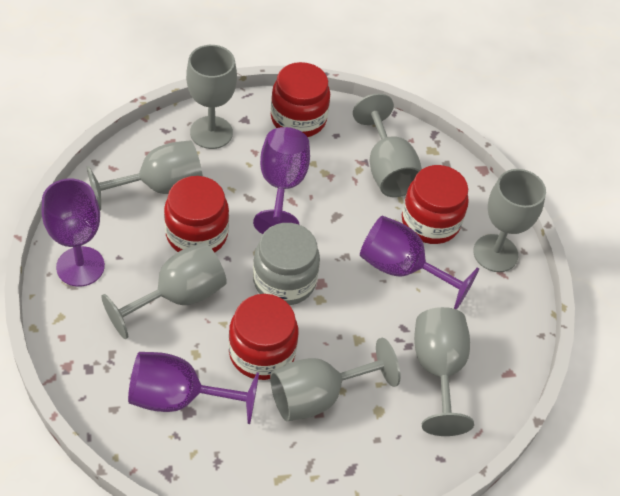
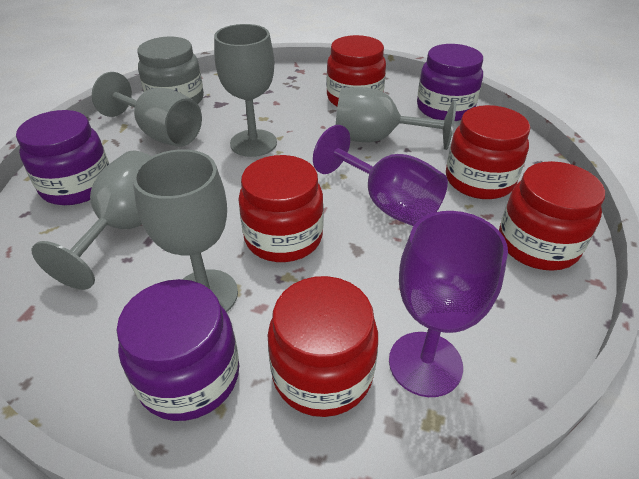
grey goblet: 7 -> 5
purple goblet: 4 -> 2
purple jar: 0 -> 3
red jar: 4 -> 5

